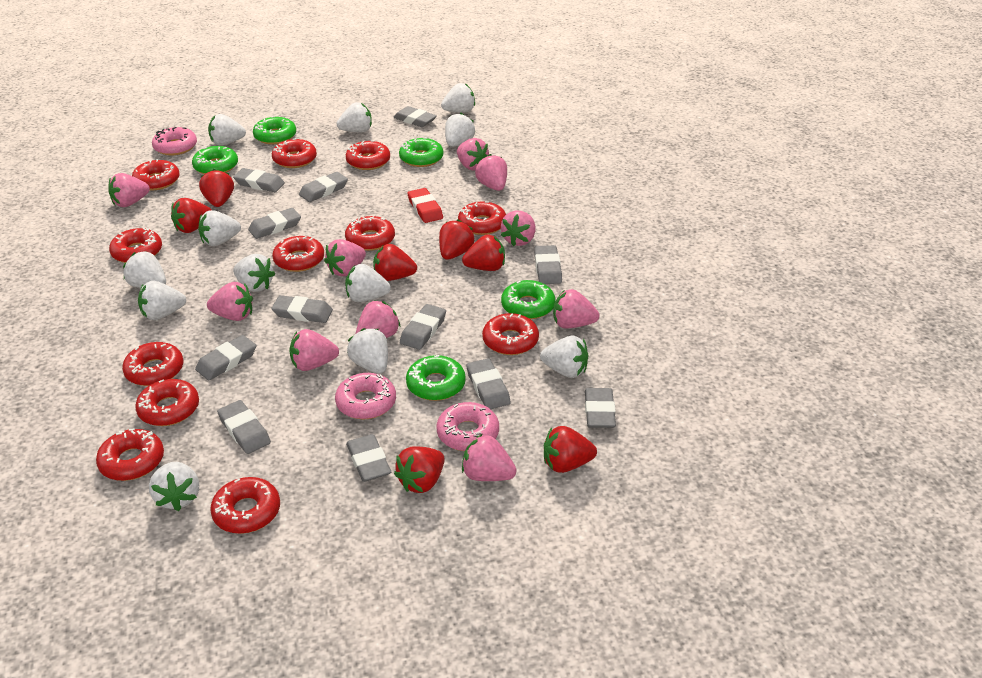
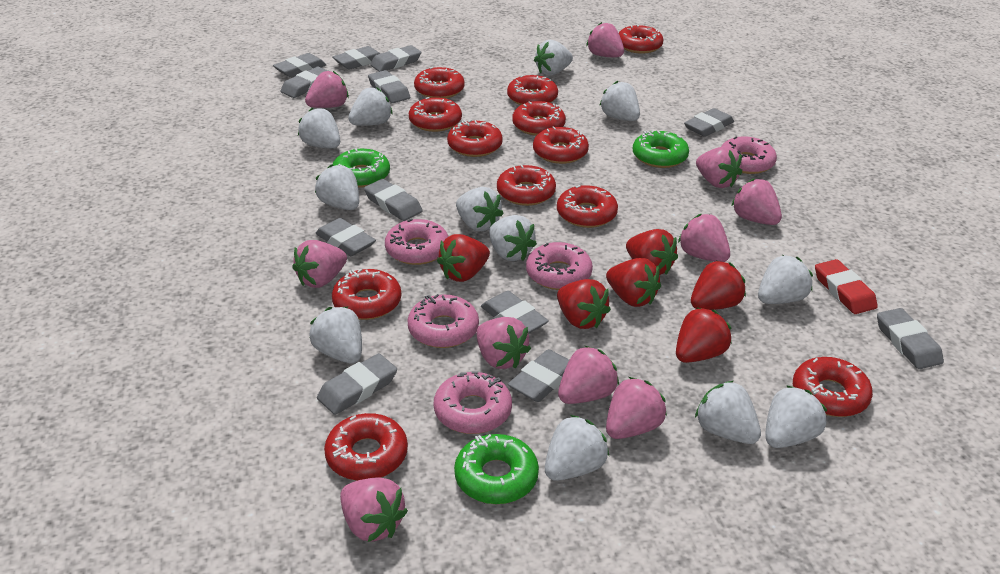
green donut: 5 -> 3
pink donut: 3 -> 5
red strawberry: 7 -> 6

